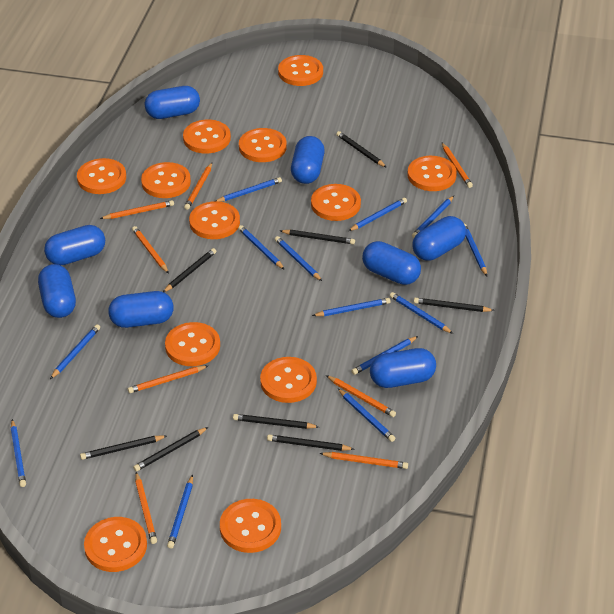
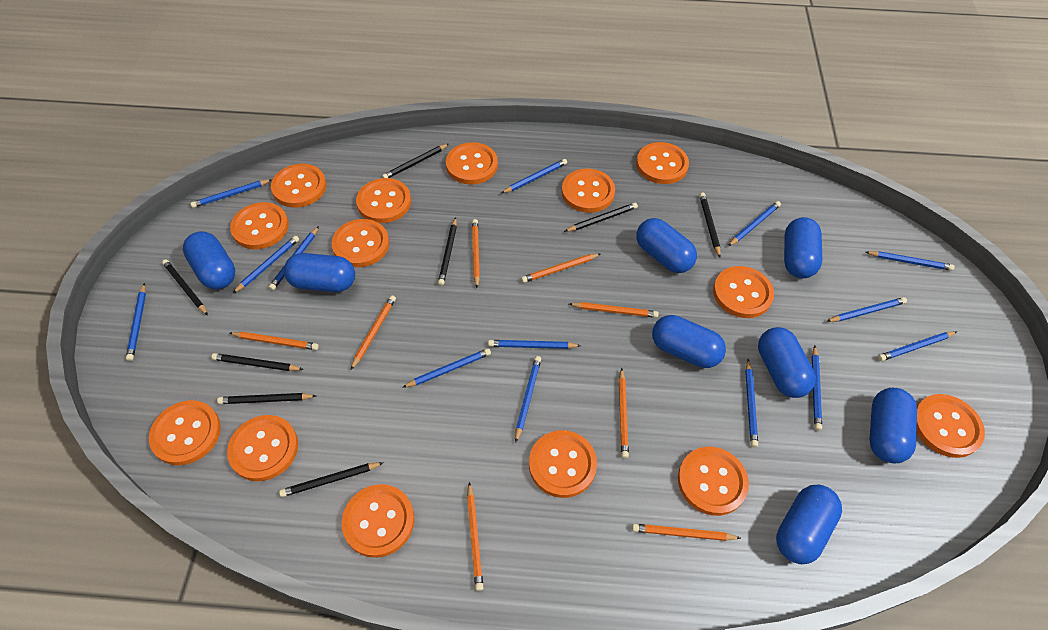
blue pencil: 13 -> 14
orange button: 12 -> 14

